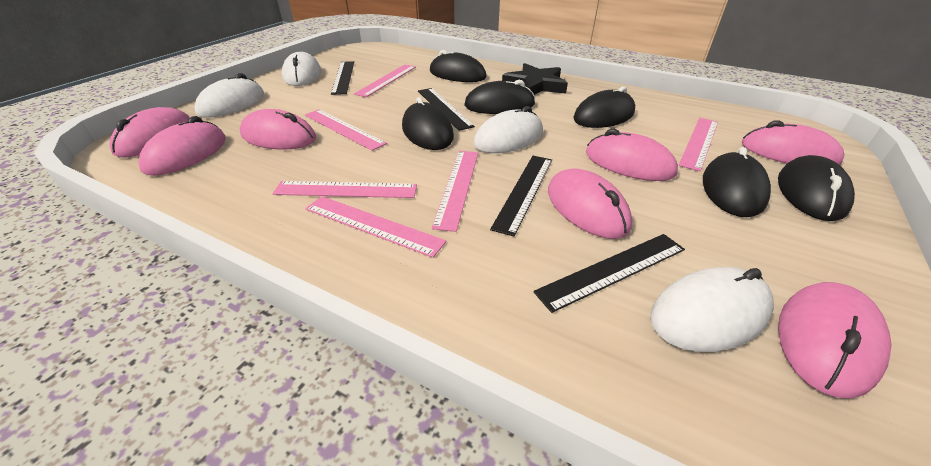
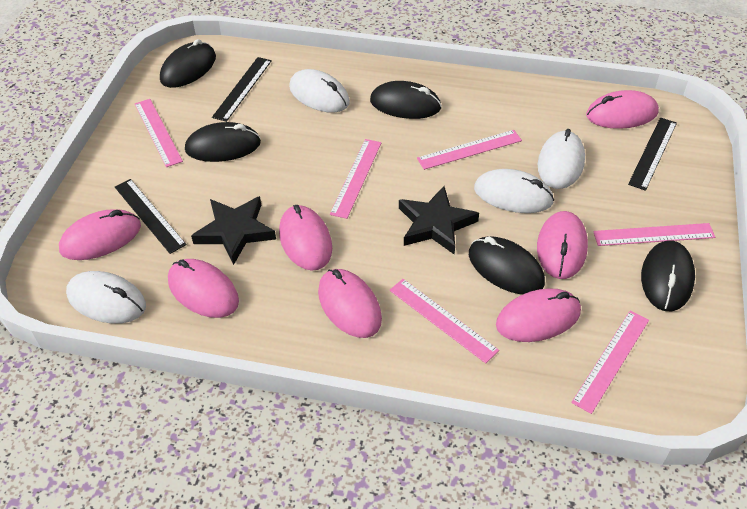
black mouse: 6 -> 5
black ruler: 4 -> 3
black star: 1 -> 2

